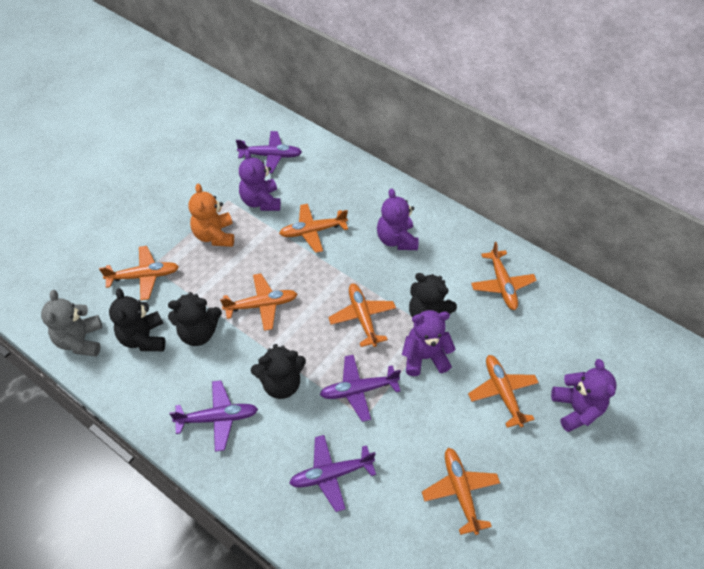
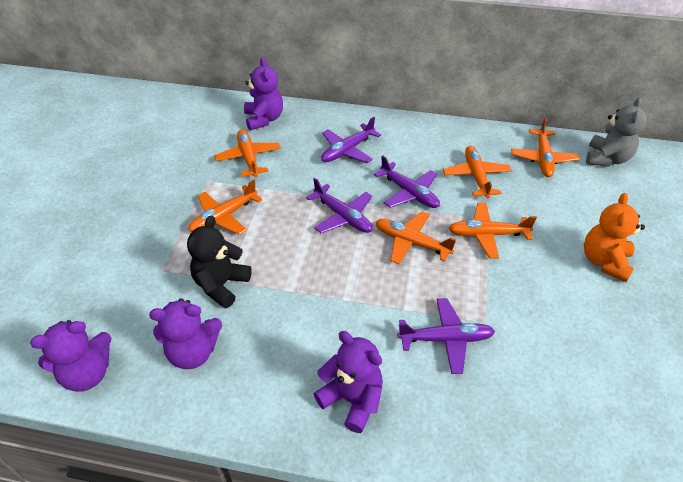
black teddy bear: 4 -> 1
orange plane: 7 -> 6

